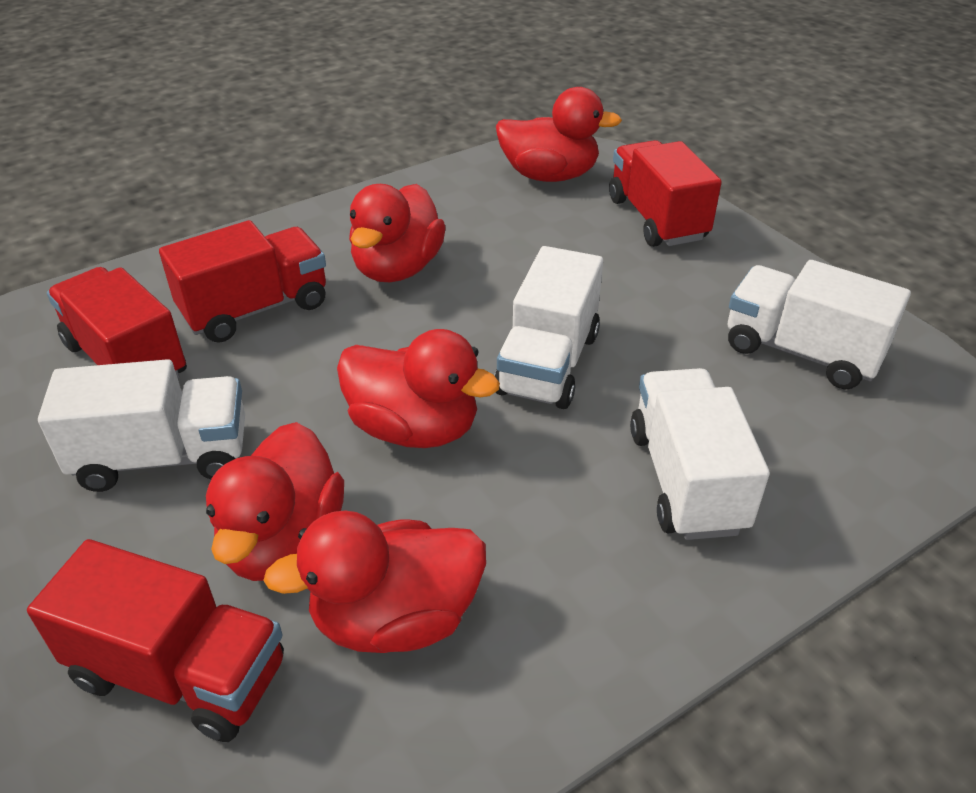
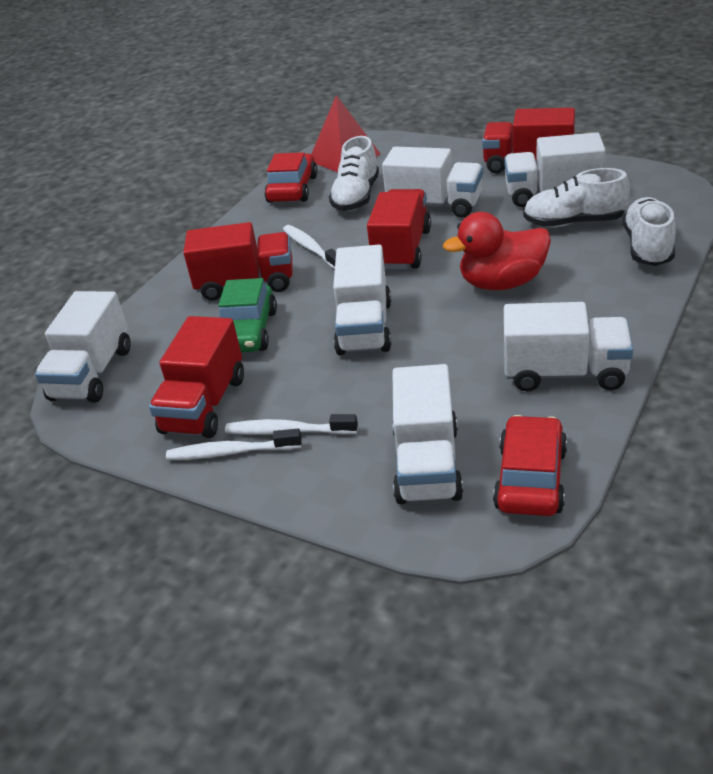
green car: 0 -> 1
red car: 0 -> 2
red duck: 5 -> 1
red pyramid: 0 -> 1
white shoe: 0 -> 3
white toothbrush: 0 -> 3
white truck: 4 -> 6

